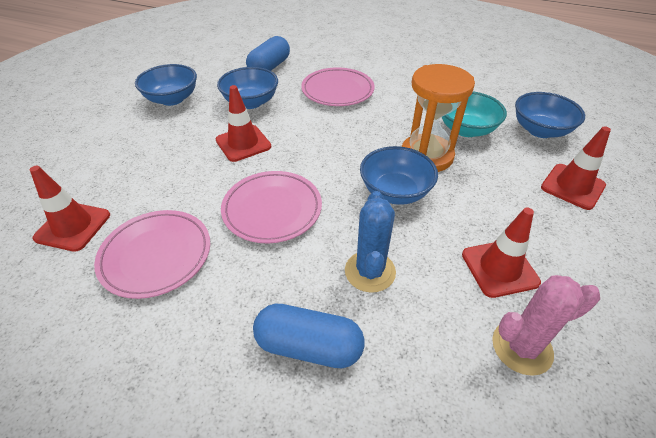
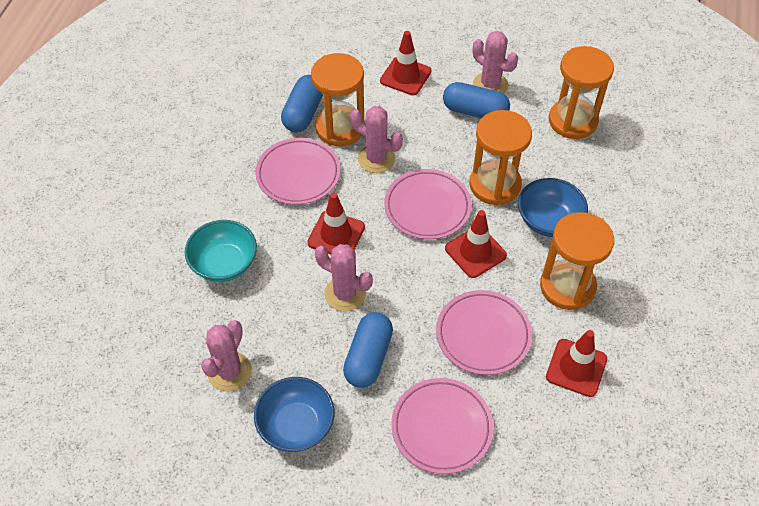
blue bowl: 4 -> 2
blue cactus: 1 -> 0
blue capsule: 2 -> 3
orange hourglass: 1 -> 4
pink cactus: 1 -> 4
pink plate: 3 -> 4

